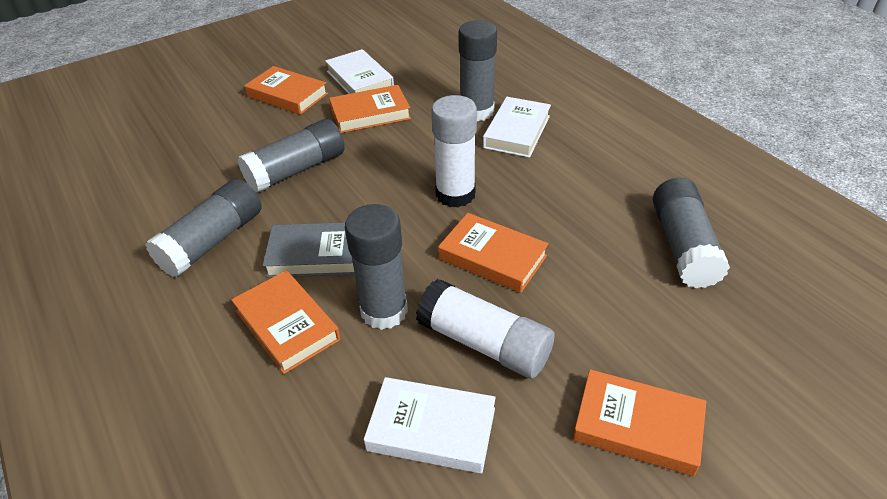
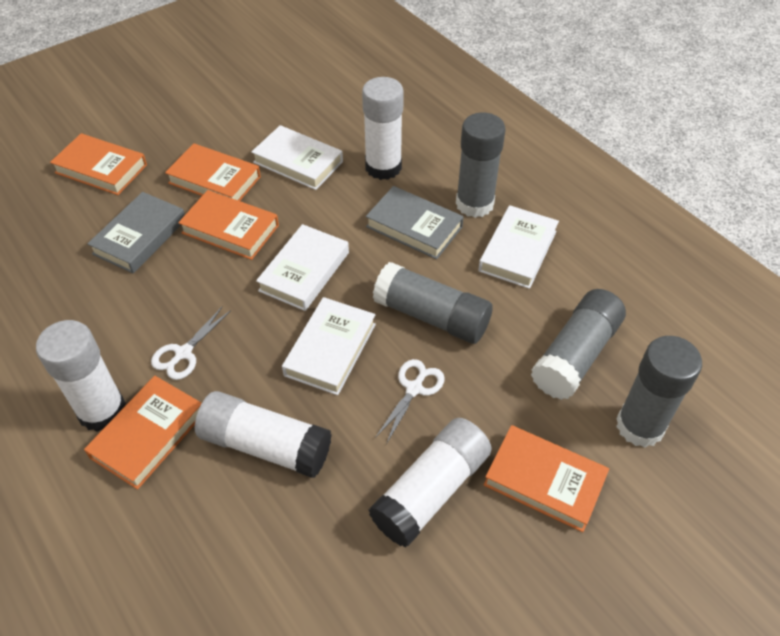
grey book: 1 -> 2
grey glue stick: 5 -> 4
white book: 3 -> 4
white glue stick: 2 -> 4
white scissors: 0 -> 2

